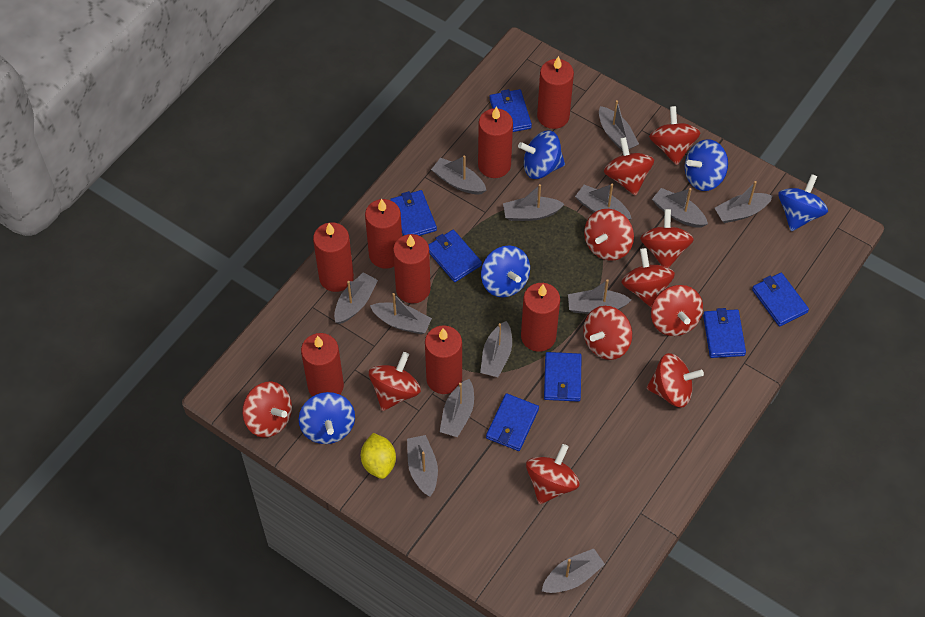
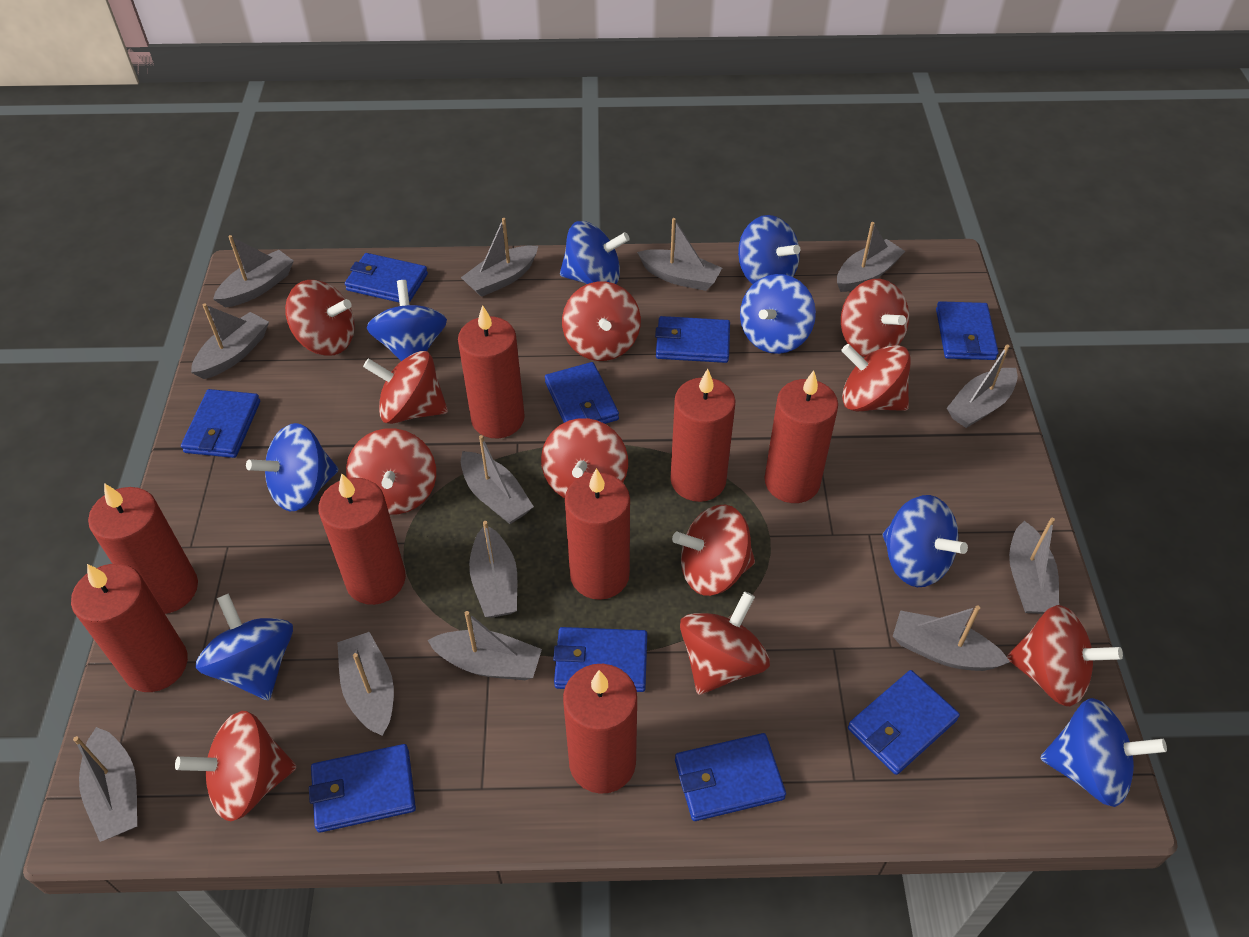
blue spinning top: 5 -> 8
blue wallet: 7 -> 9
yellow lemon: 1 -> 0

